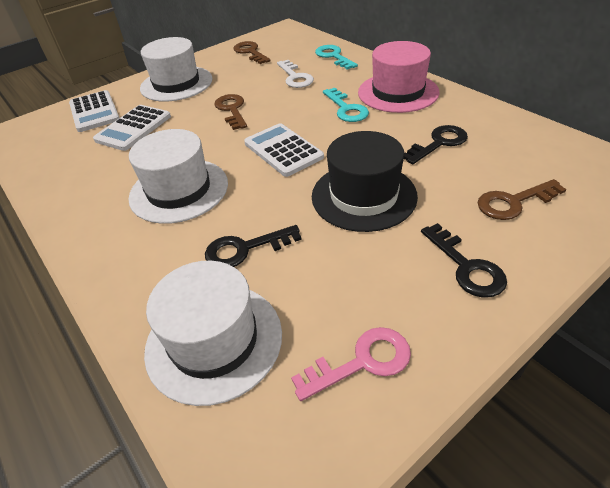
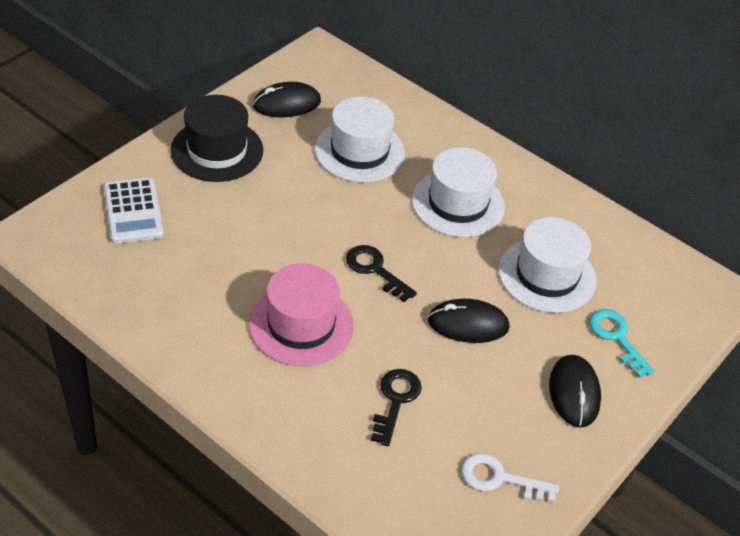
black key: 3 -> 2
black mouse: 0 -> 3
brown key: 3 -> 0
pink key: 1 -> 0
turquoise key: 2 -> 1
white calculator: 3 -> 1

